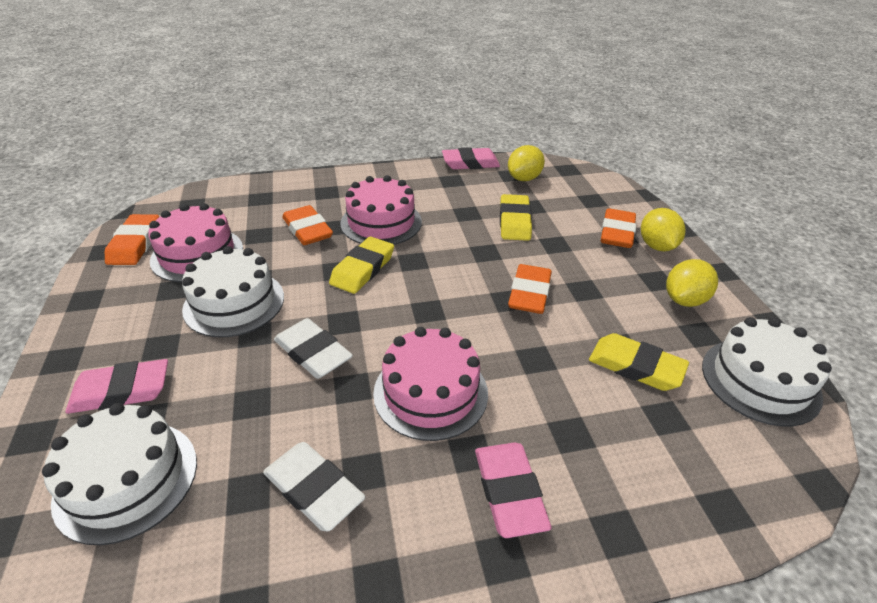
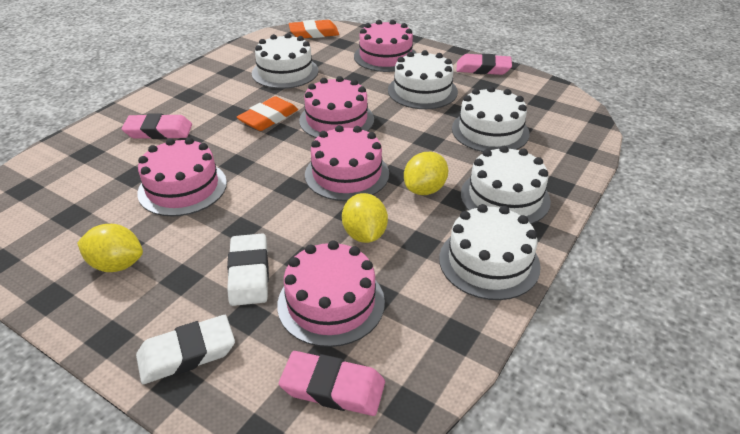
orange eraser: 4 -> 2
pink cake: 3 -> 5
white cake: 3 -> 5
yellow eraser: 3 -> 0

